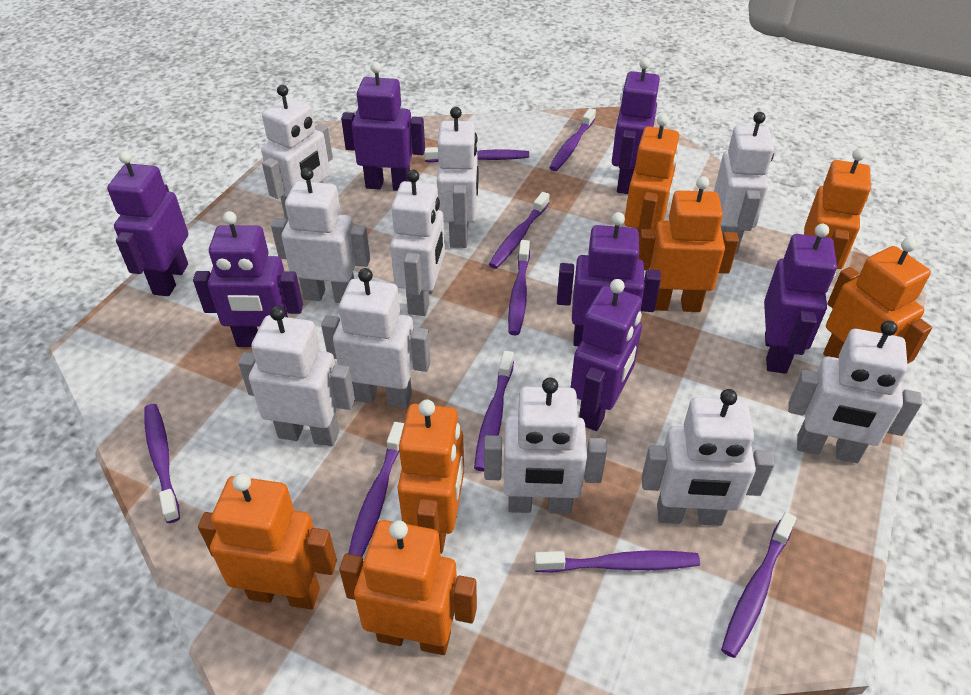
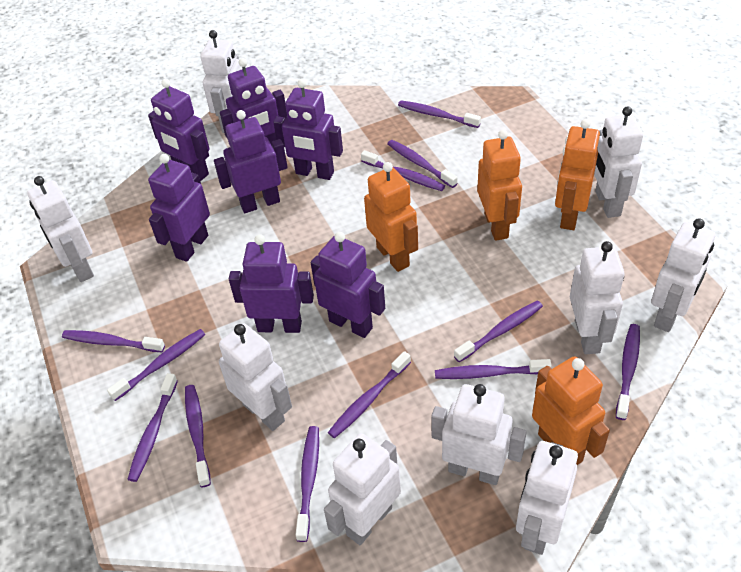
orange robot: 7 -> 4
purple toothbrush: 9 -> 12
white robot: 10 -> 9

